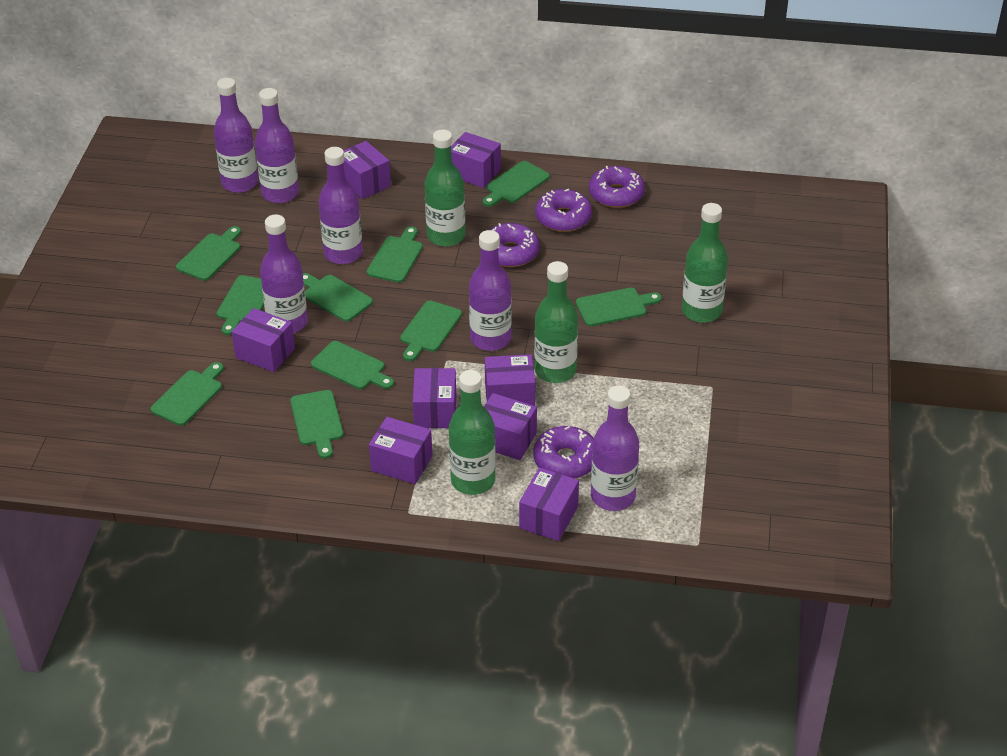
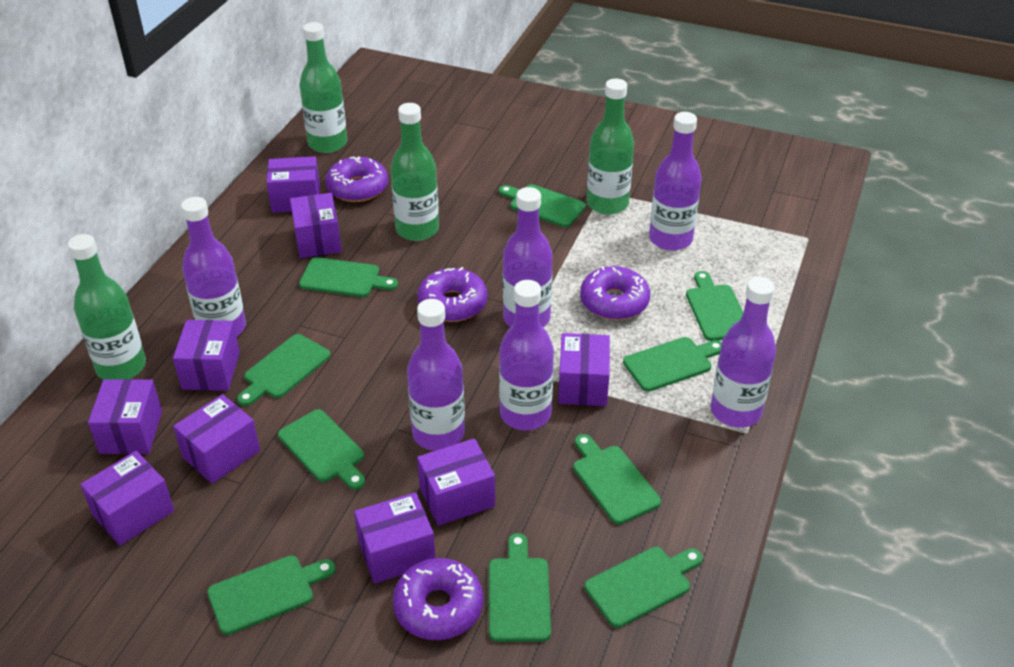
purple box: 8 -> 9

